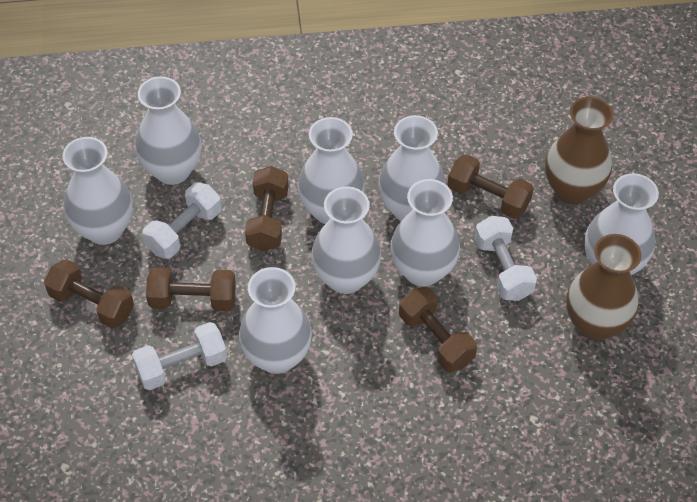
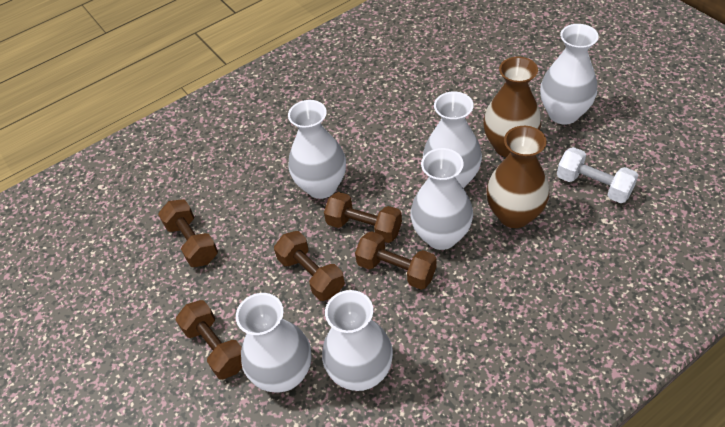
white dumbbell: 3 -> 1
white vase: 8 -> 6

